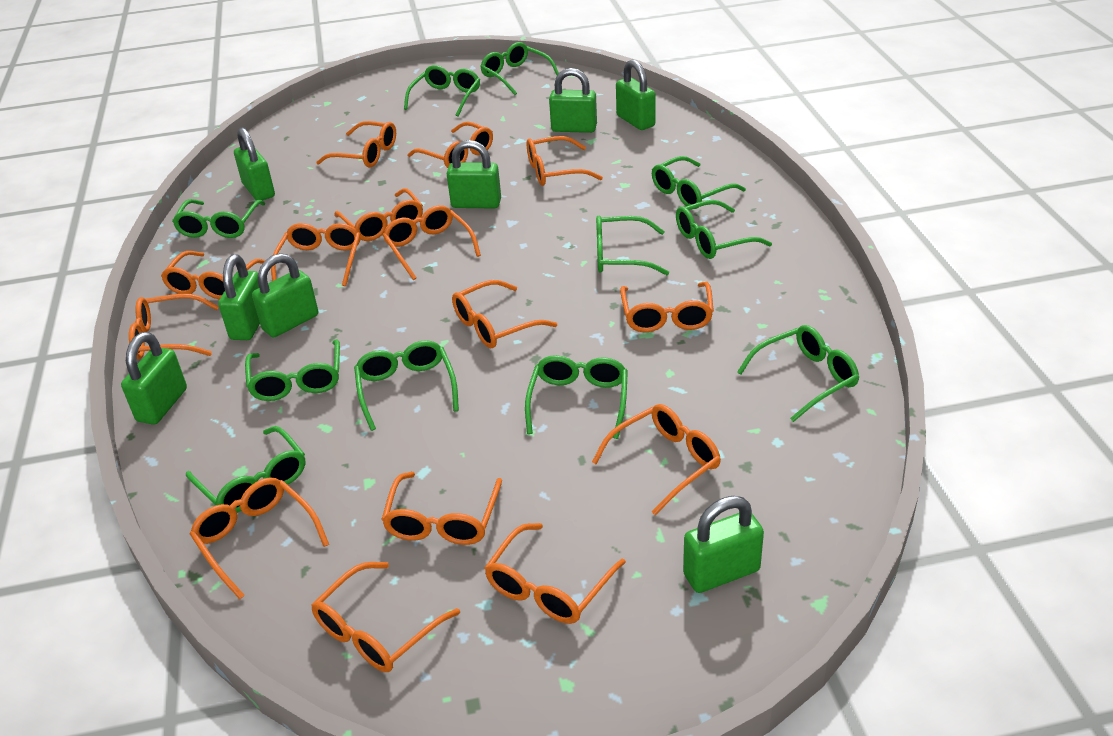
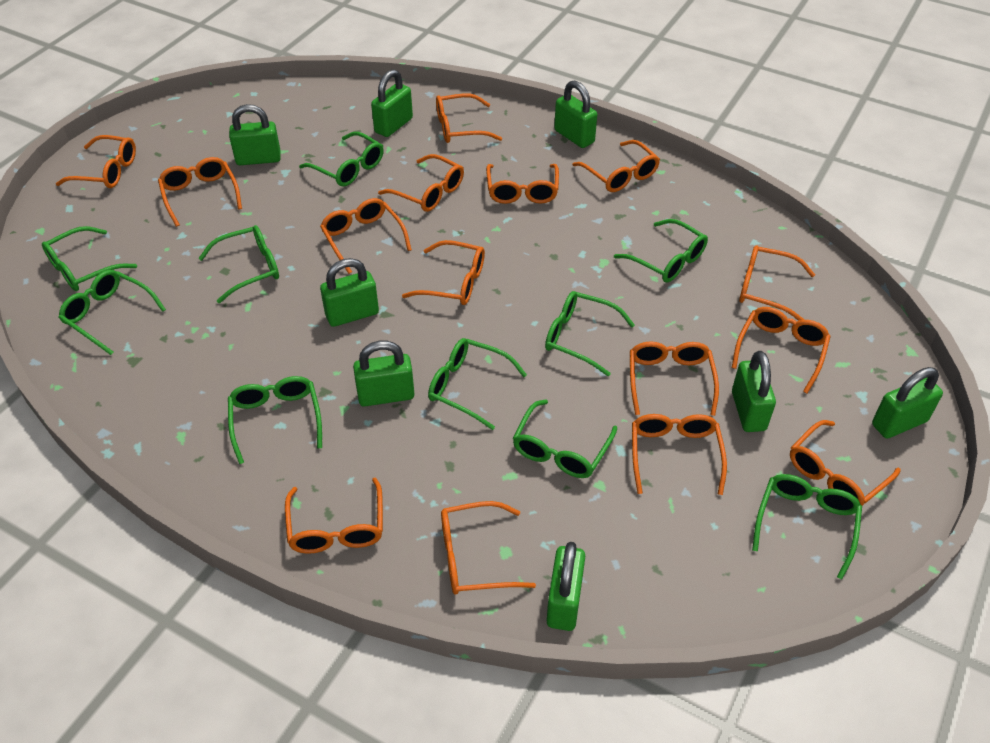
green glasses: 11 -> 10

